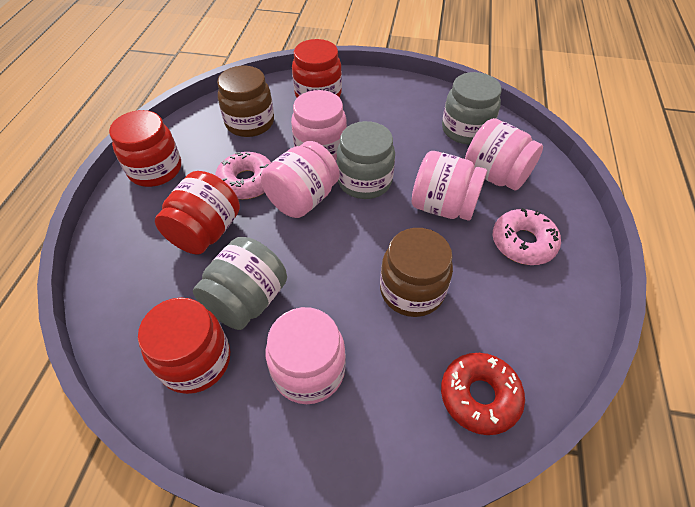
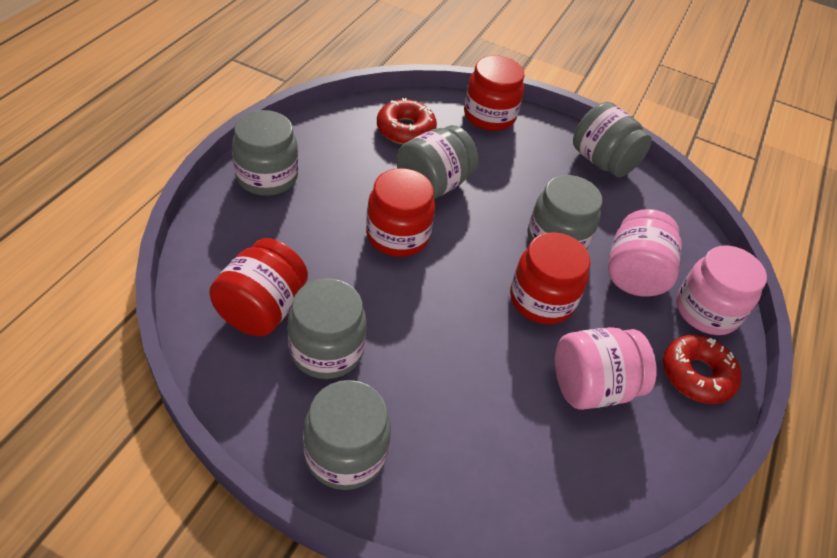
brown jar: 2 -> 0
grey jar: 3 -> 6
pink donut: 2 -> 0
pink jar: 5 -> 3
red donut: 1 -> 2

